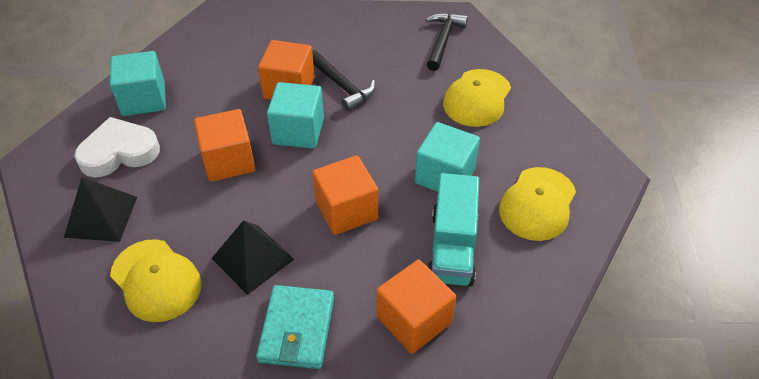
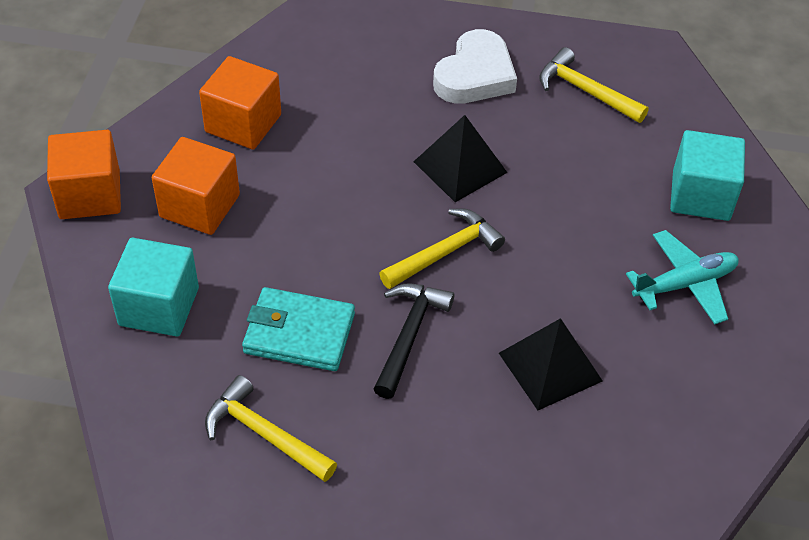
black hammer: 2 -> 1
orange cube: 4 -> 3
turquoise cube: 3 -> 2
turquoise plane: 0 -> 1
turquoise truck: 1 -> 0
yellow cap: 3 -> 0
yellow hammer: 0 -> 3

